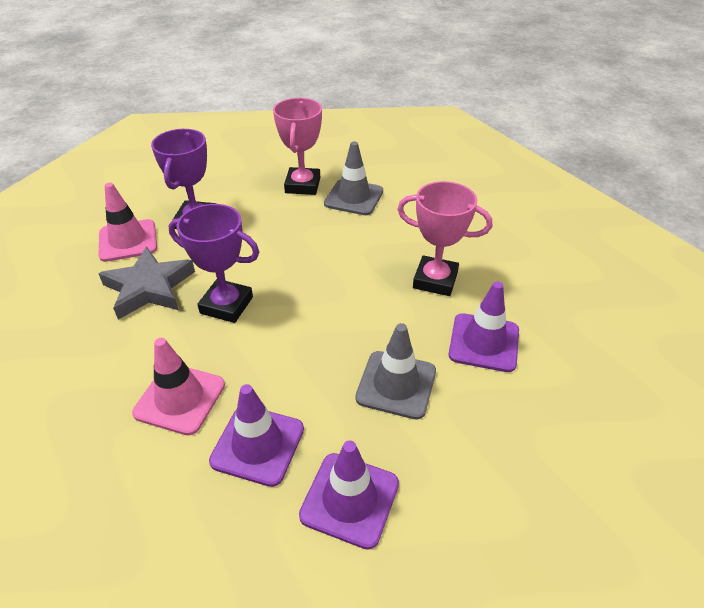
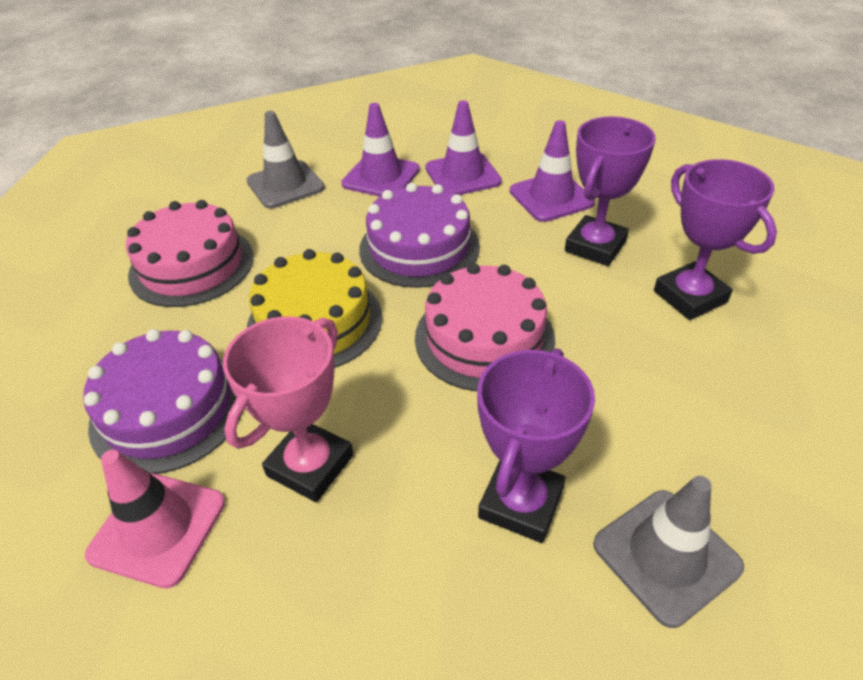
grey star: 1 -> 0
pink cake: 0 -> 2
pink traffic cone: 2 -> 1
pink trophy: 2 -> 1
purple cake: 0 -> 2
purple trophy: 2 -> 3
yellow cake: 0 -> 1

